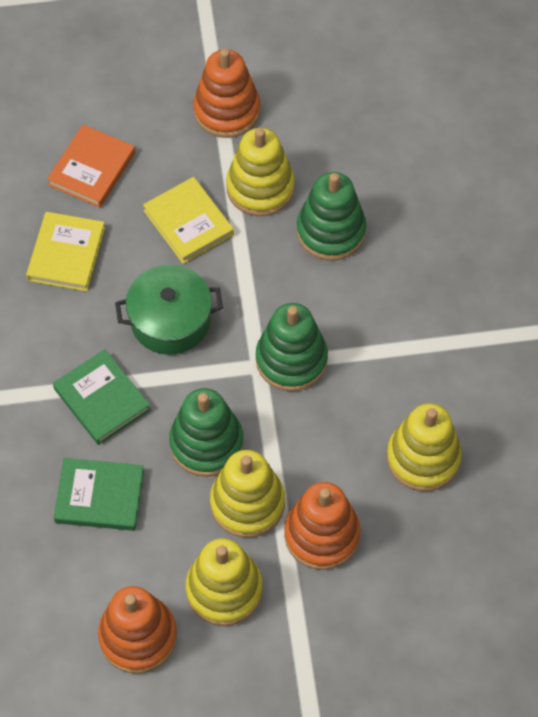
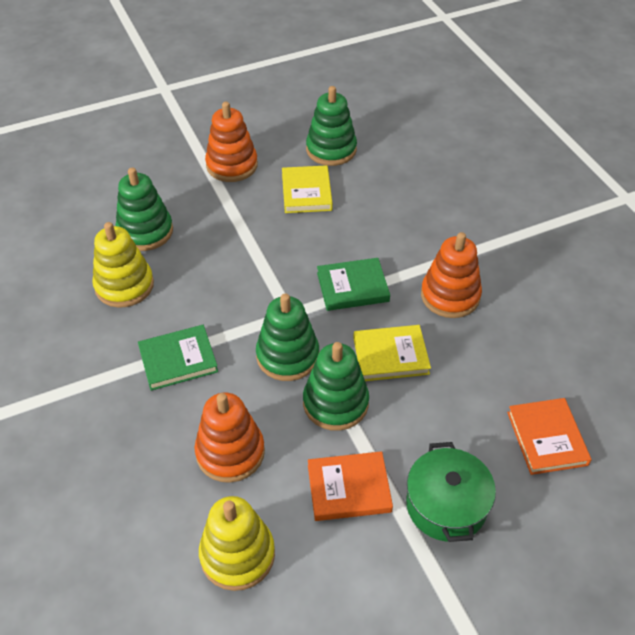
green stacking toy: 3 -> 4
orange book: 1 -> 2
yellow stacking toy: 4 -> 2

